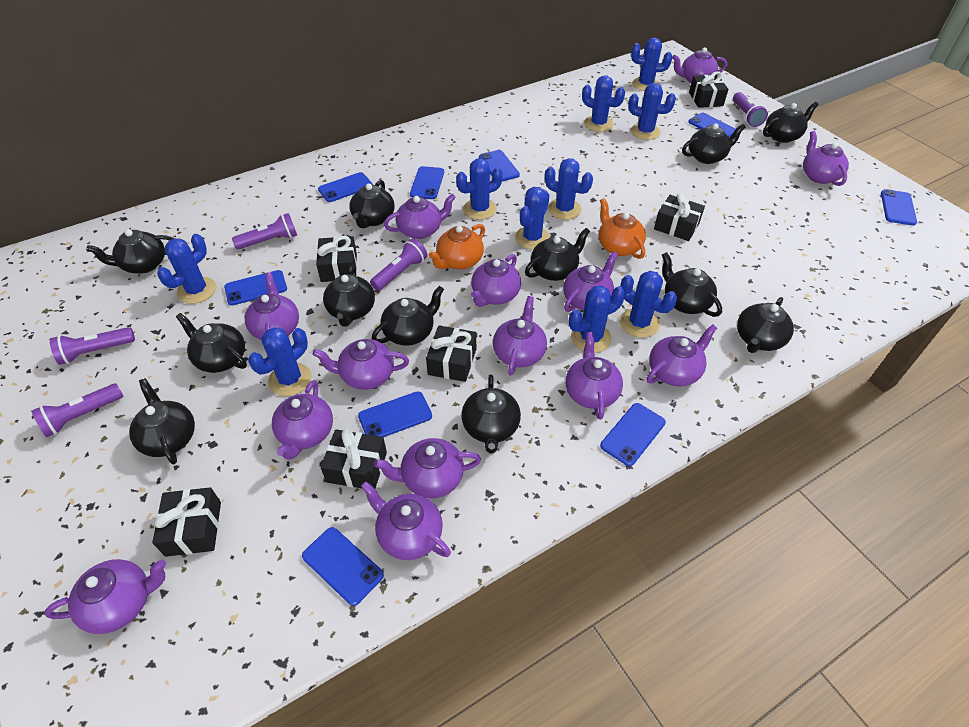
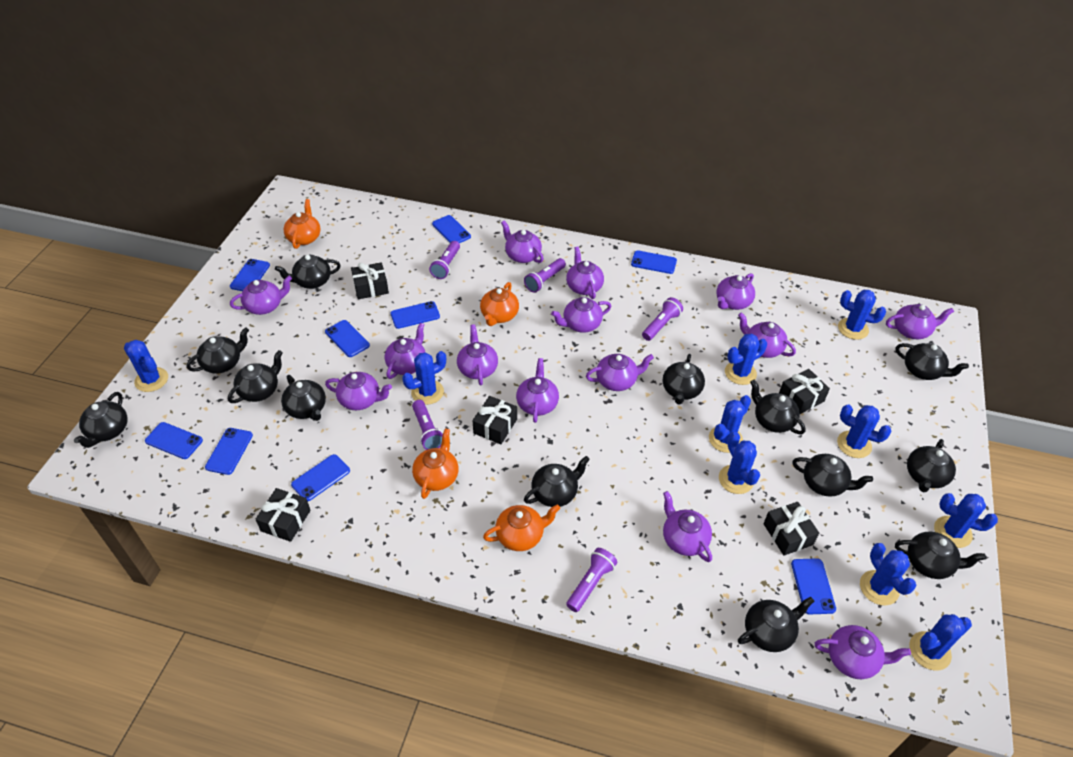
black gift: 6 -> 5
black teapot: 12 -> 13
orange teapot: 2 -> 4

